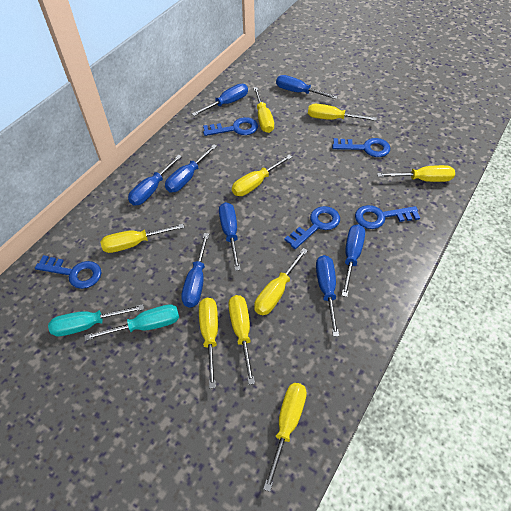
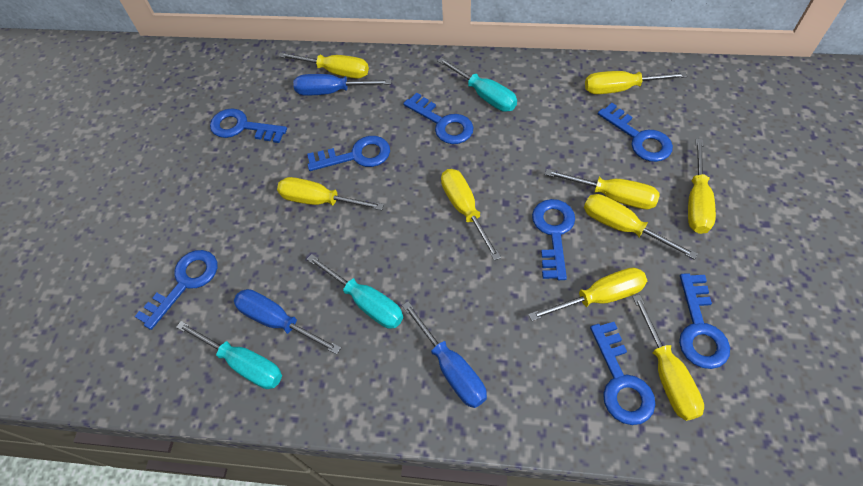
blue key: 5 -> 8
blue screwdriver: 8 -> 3
turquoise screwdriver: 2 -> 3

